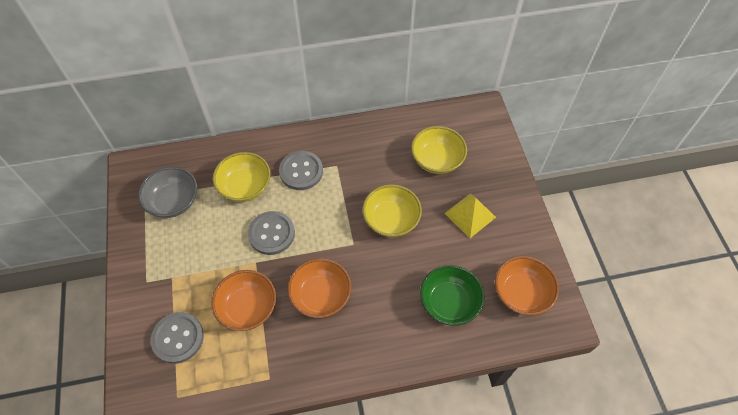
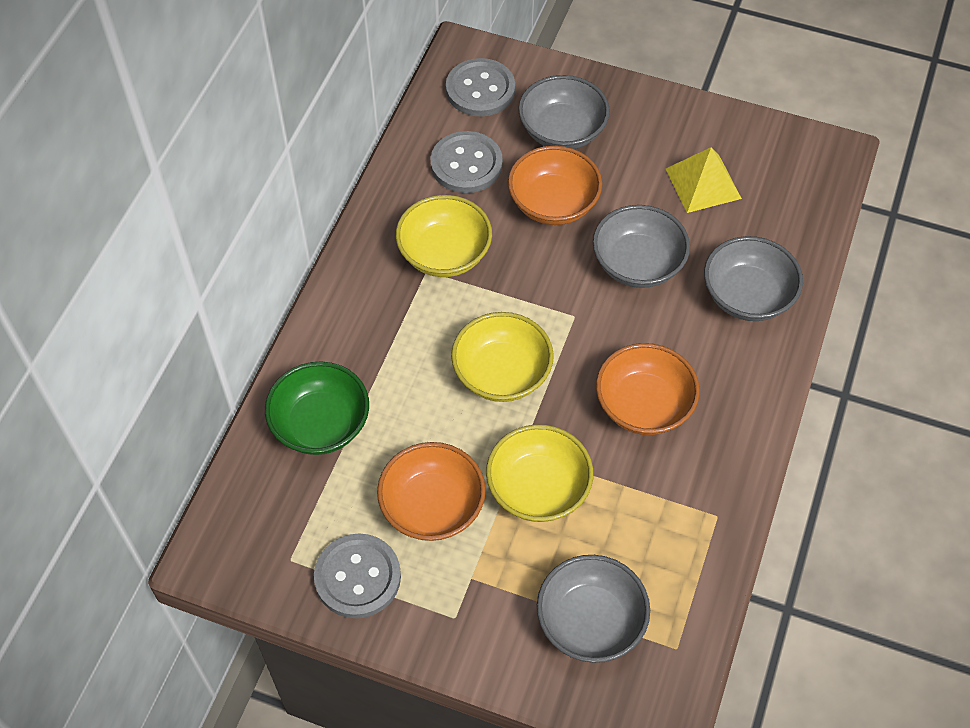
grey bowl: 1 -> 4

